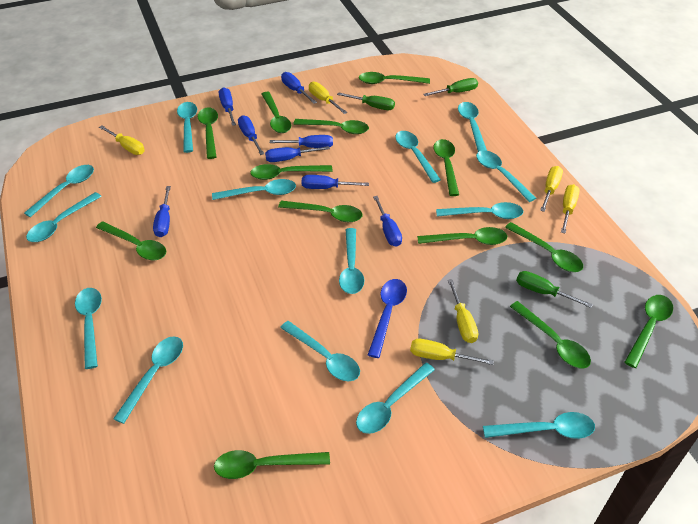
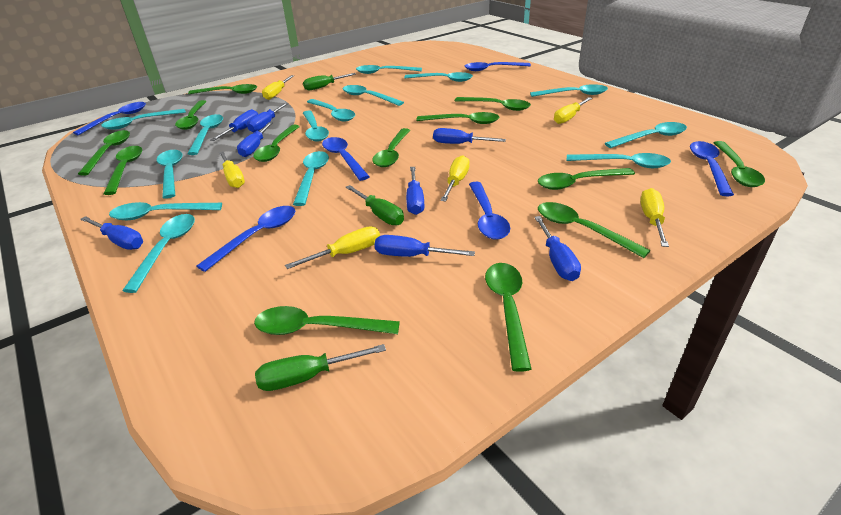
blue spoon: 1 -> 6

